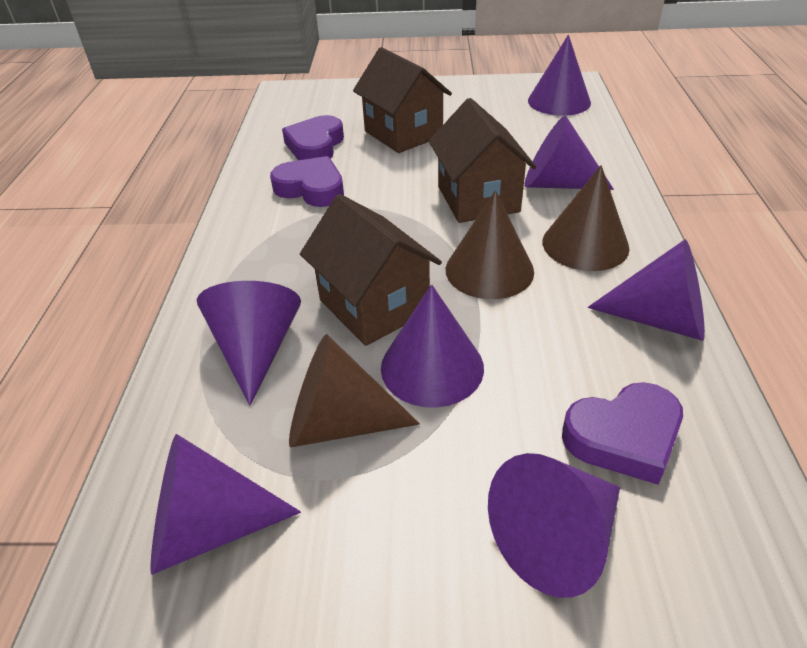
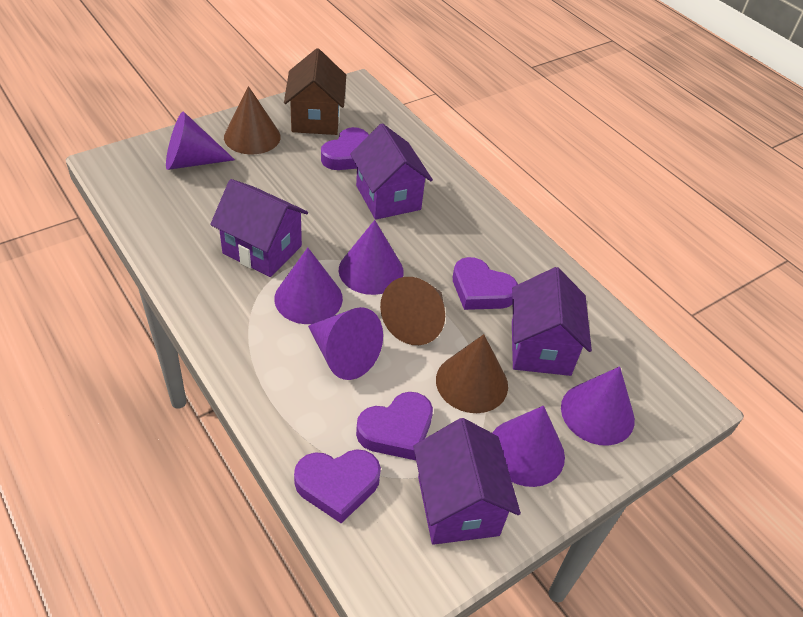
brown house: 3 -> 1
purple cone: 7 -> 6
purple heart: 3 -> 4
purple house: 0 -> 4

